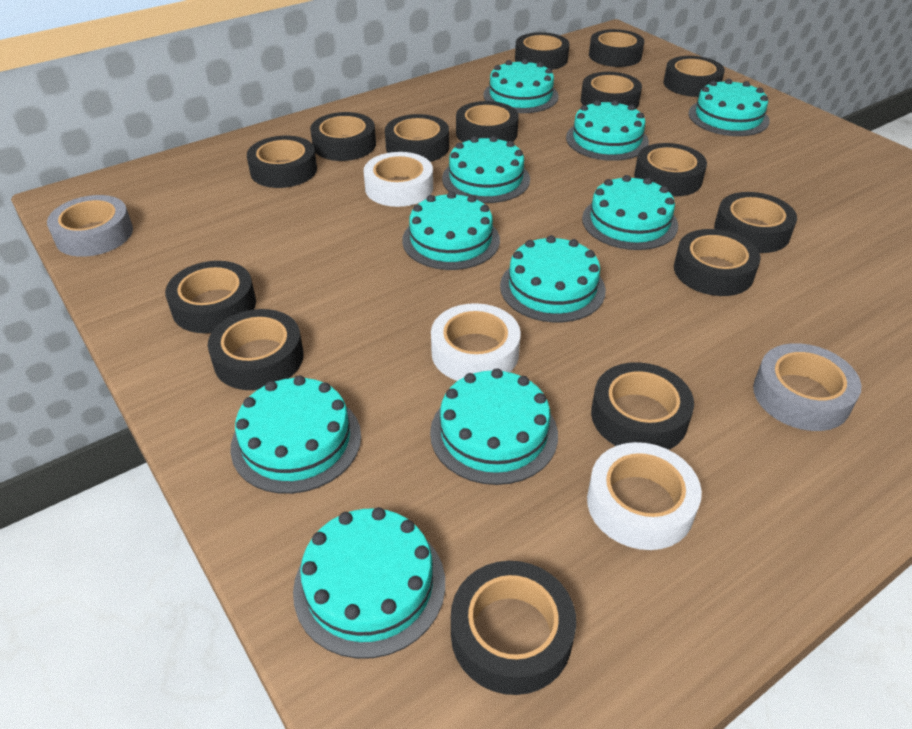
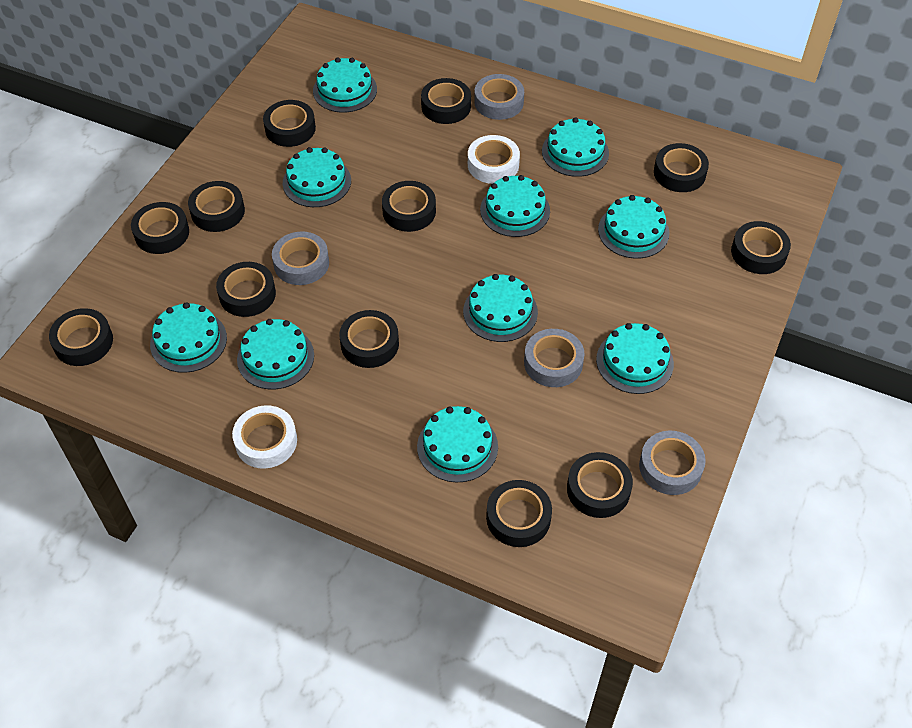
black tape: 15 -> 12
grey tape: 2 -> 4
white tape: 3 -> 2

